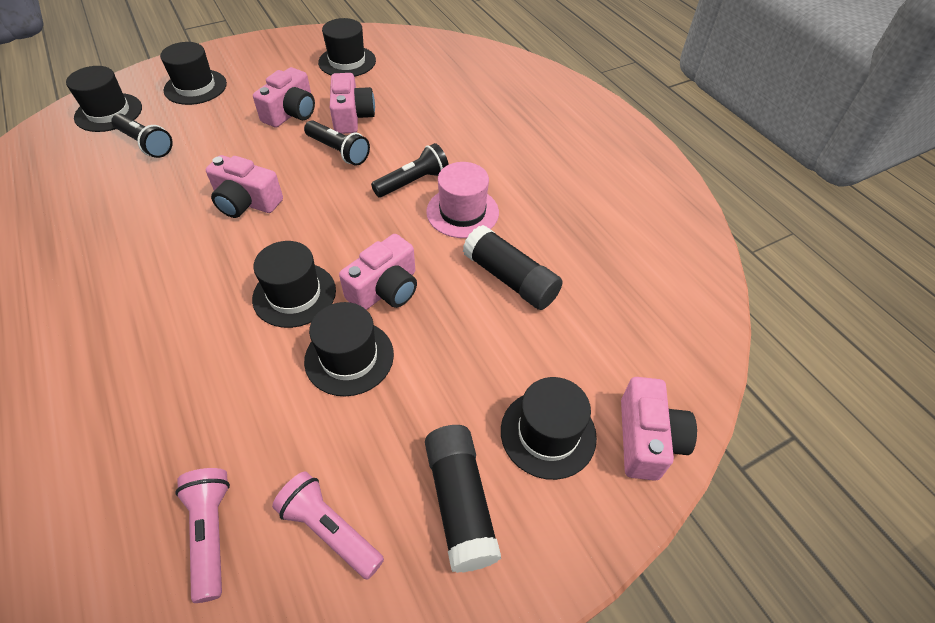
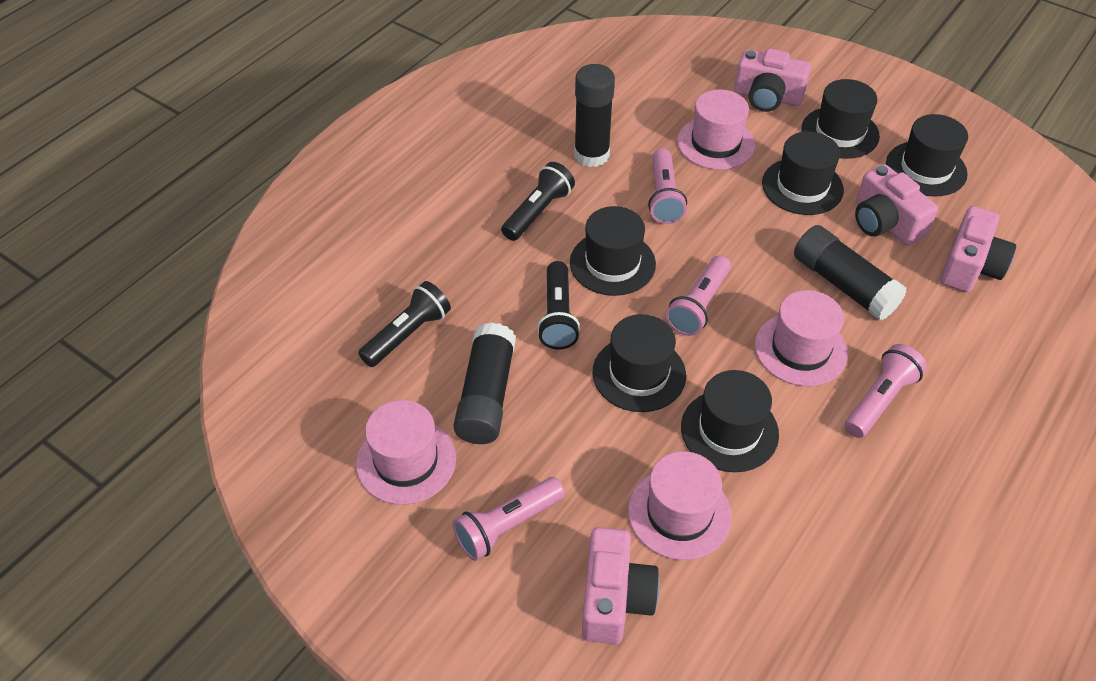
black glue stick: 2 -> 3
pink camera: 5 -> 4
pink flashlight: 2 -> 4
pink hat: 1 -> 4

